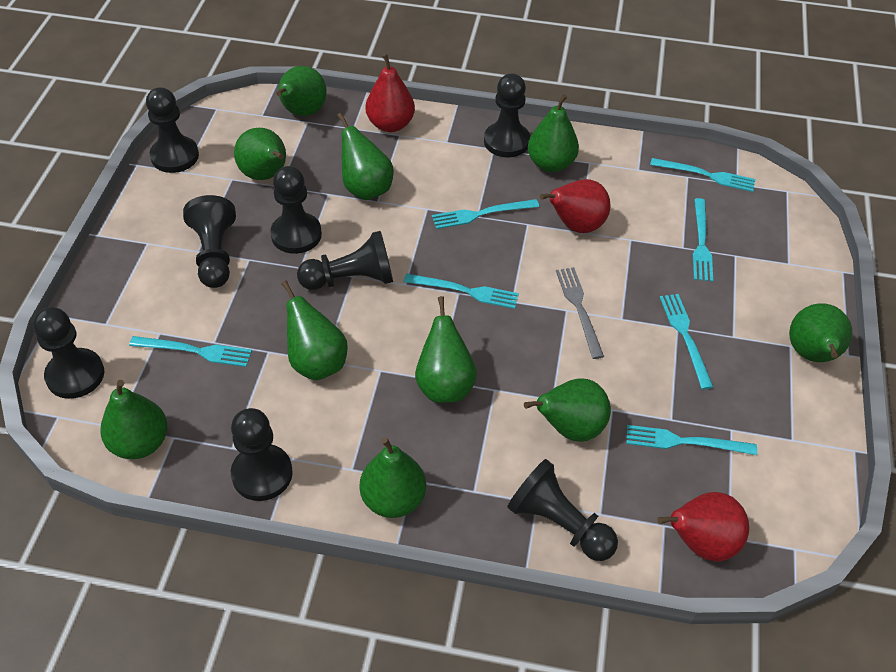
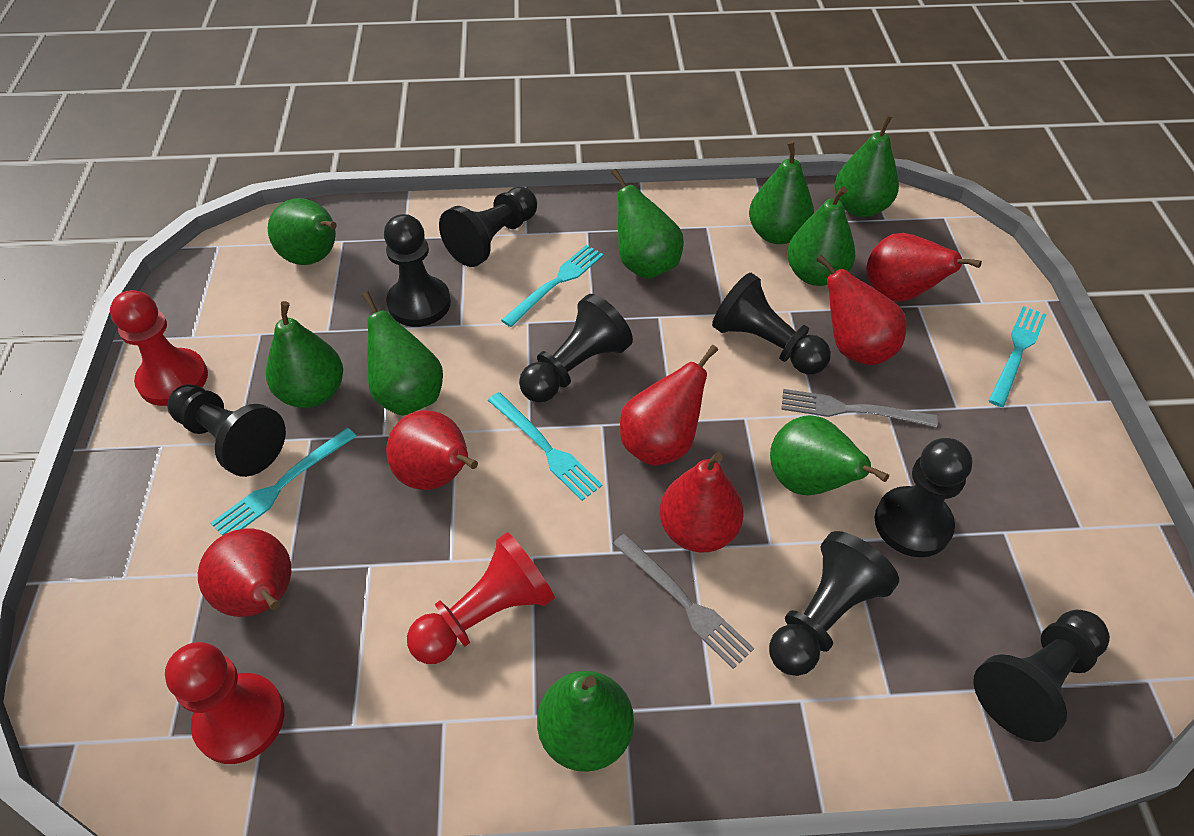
green pear: 10 -> 9
grey fork: 1 -> 2
red pawn: 0 -> 3
red pear: 3 -> 6
turquoise fork: 7 -> 4

